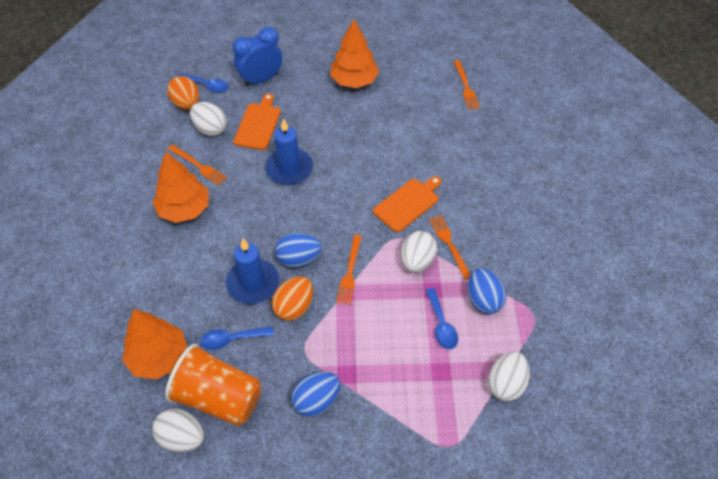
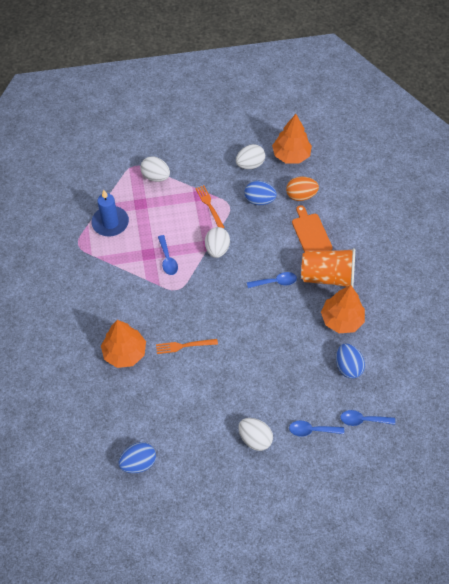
blue candle: 2 -> 1
blue clock: 1 -> 0
blue spoon: 3 -> 4
orange cutting board: 2 -> 1
orange egg: 2 -> 1
orange fork: 4 -> 2

